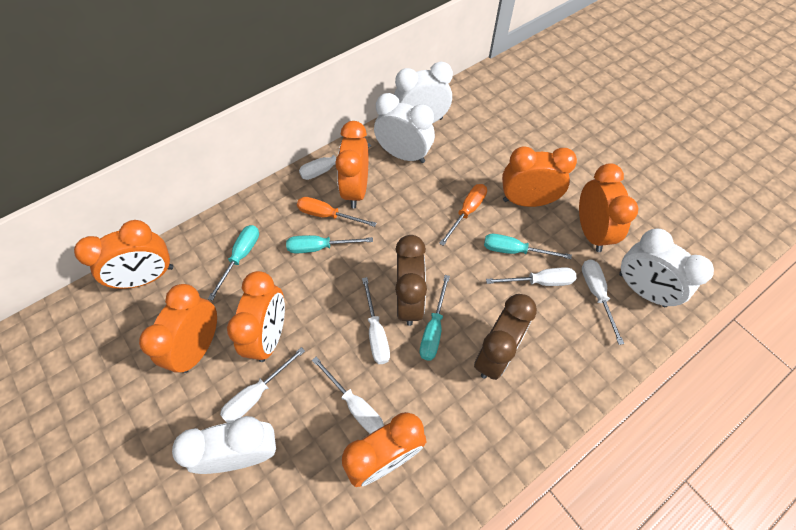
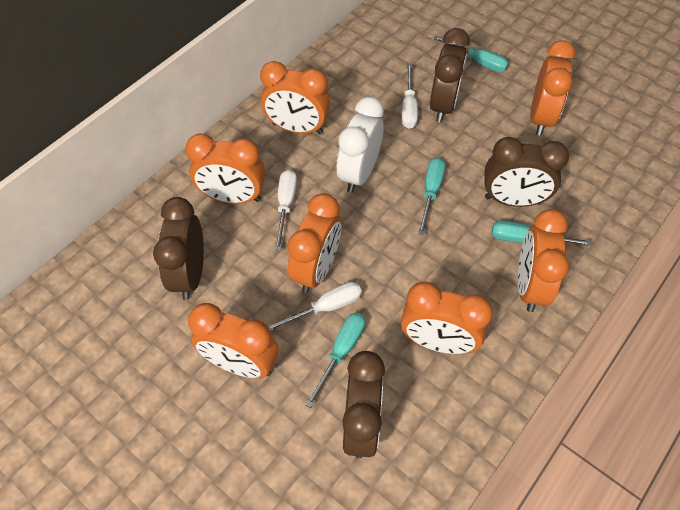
brown clock: 2 -> 4
orange screwdriver: 2 -> 0
white clock: 4 -> 1
white screwdriver: 6 -> 3

